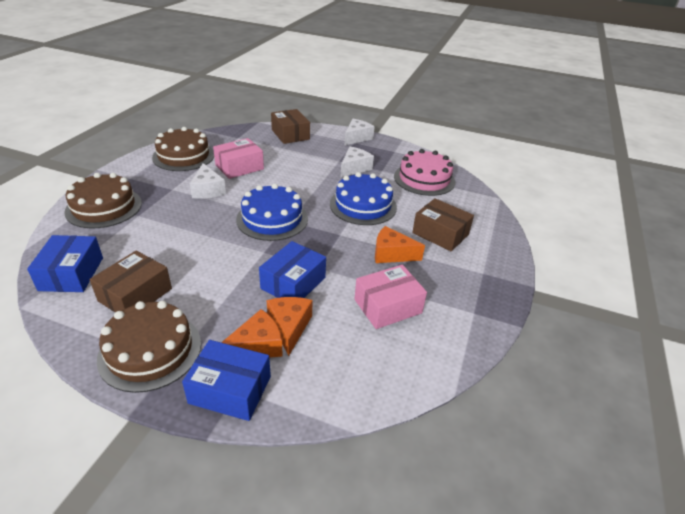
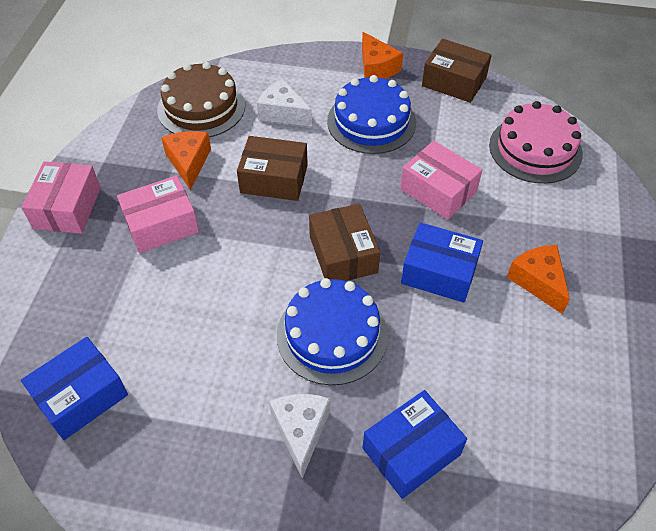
brown cake: 3 -> 1
pink box: 2 -> 3
white cheese: 3 -> 2

